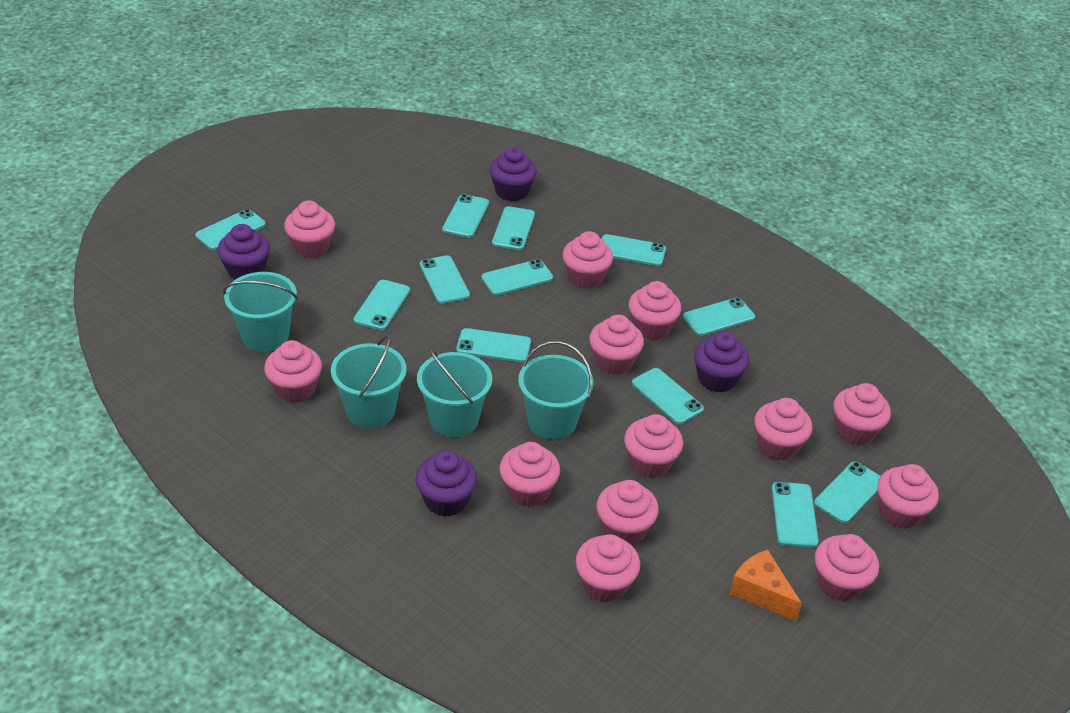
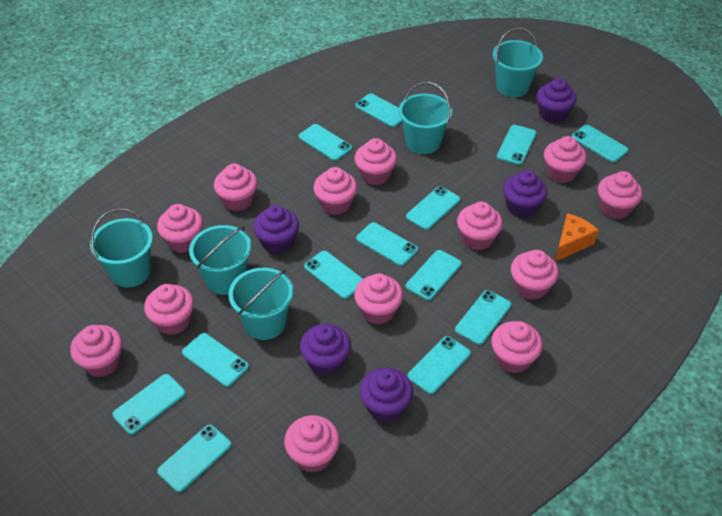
purple cupcake: 4 -> 5
turquoise bucket: 4 -> 5
turquoise phone: 12 -> 13

